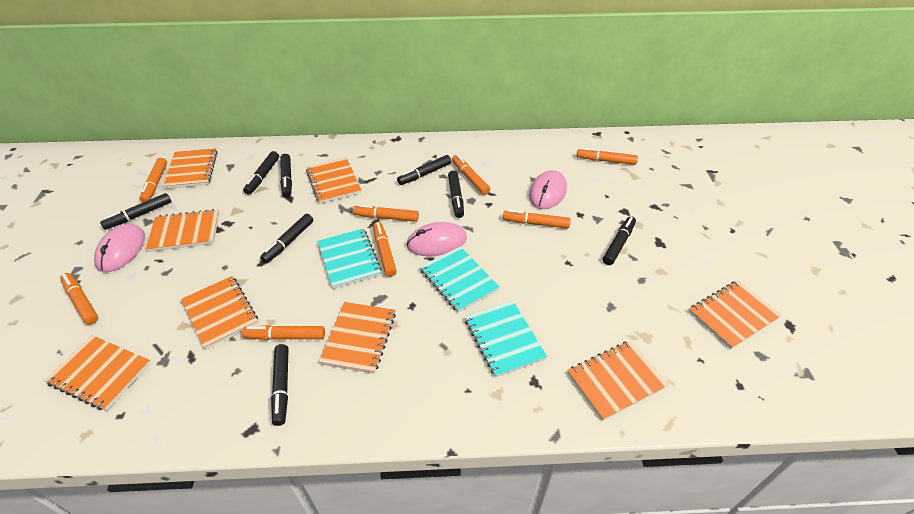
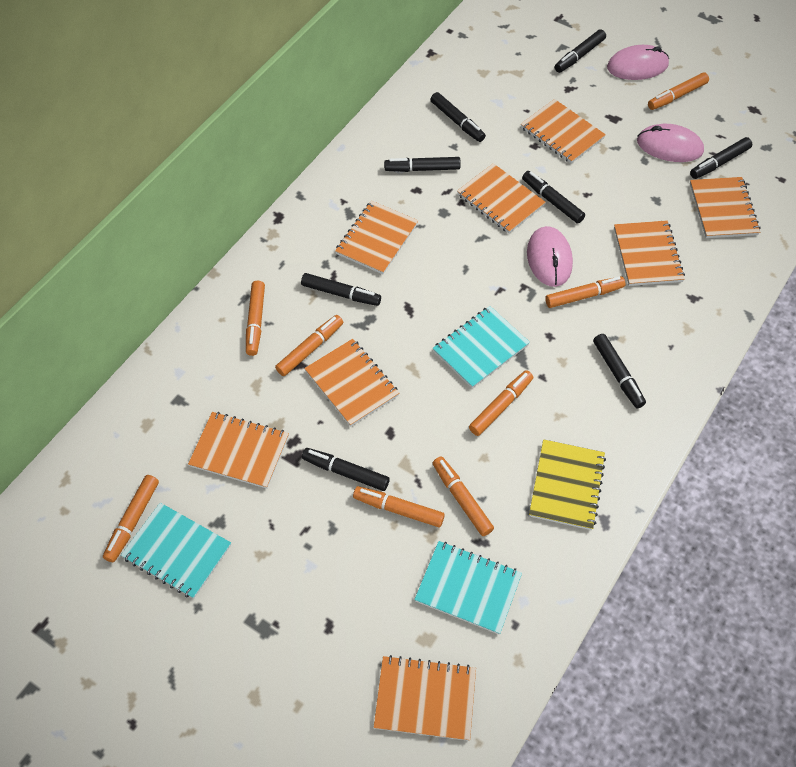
yellow notebook: 0 -> 1

